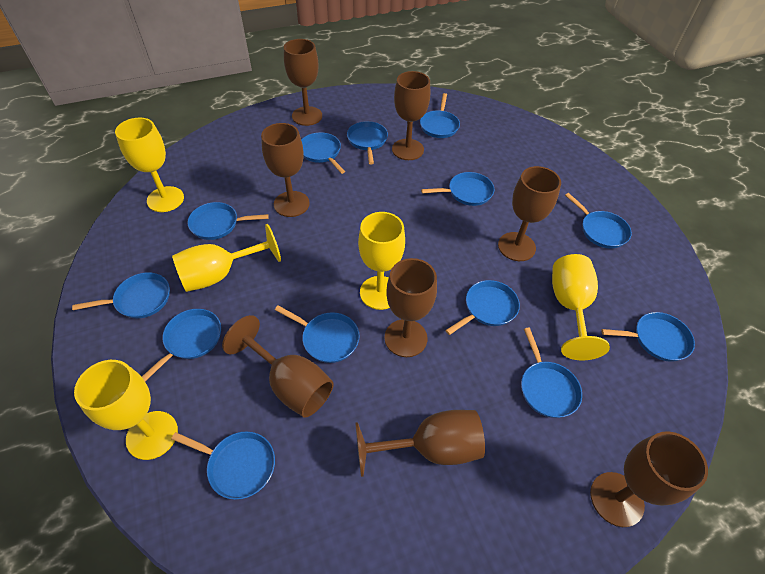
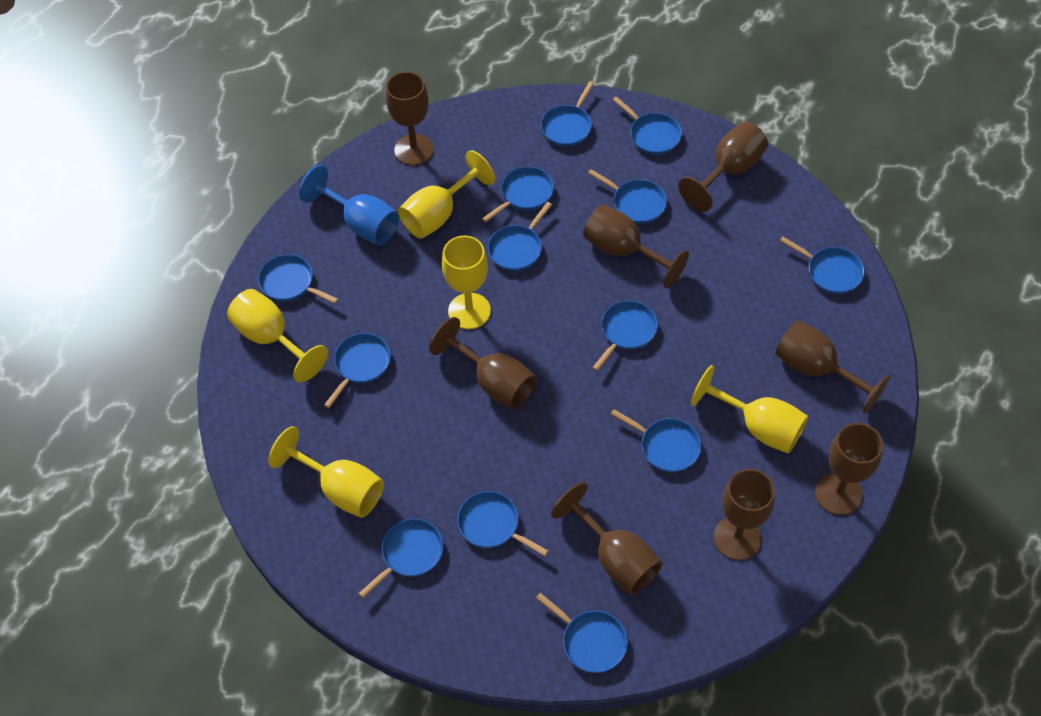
blue goblet: 0 -> 1

